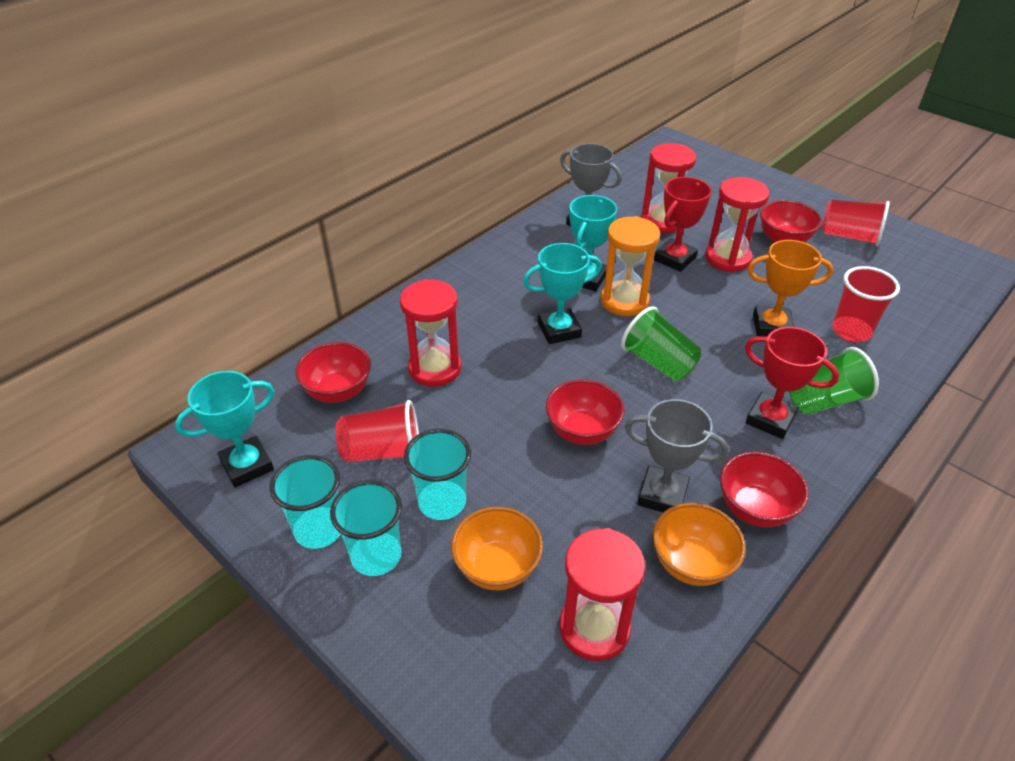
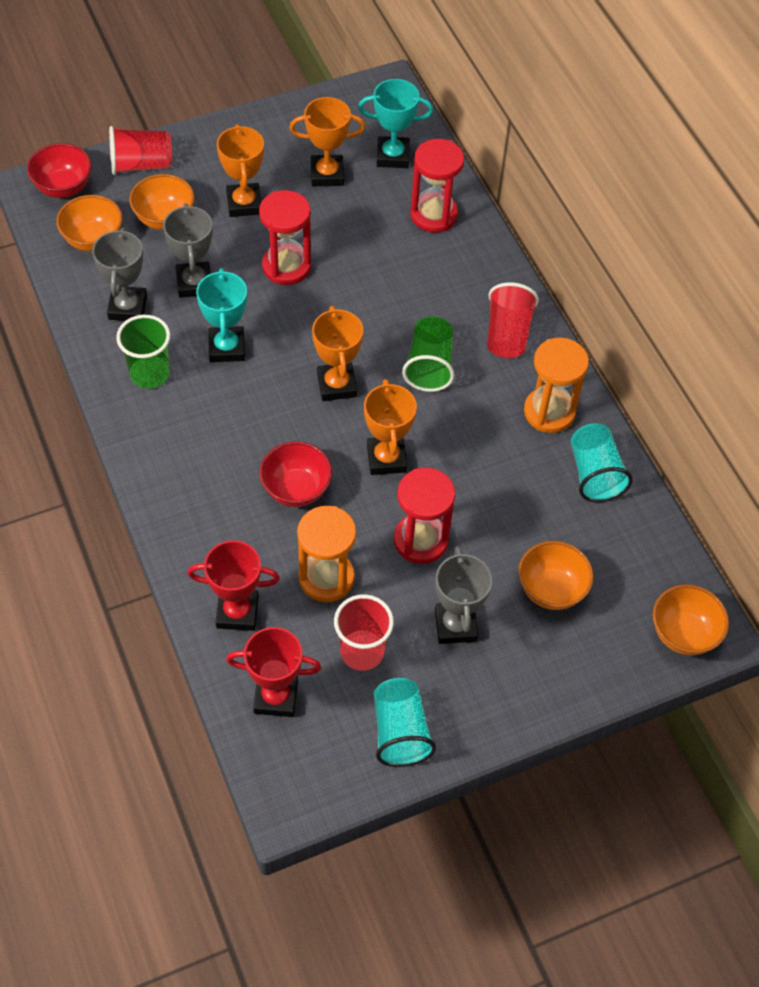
grey trophy: 2 -> 3
orange bowl: 2 -> 4
orange hourglass: 1 -> 2
orange trophy: 1 -> 4
red bowl: 4 -> 2
red hourglass: 4 -> 3
turquoise cup: 3 -> 2
turquoise trophy: 3 -> 2

